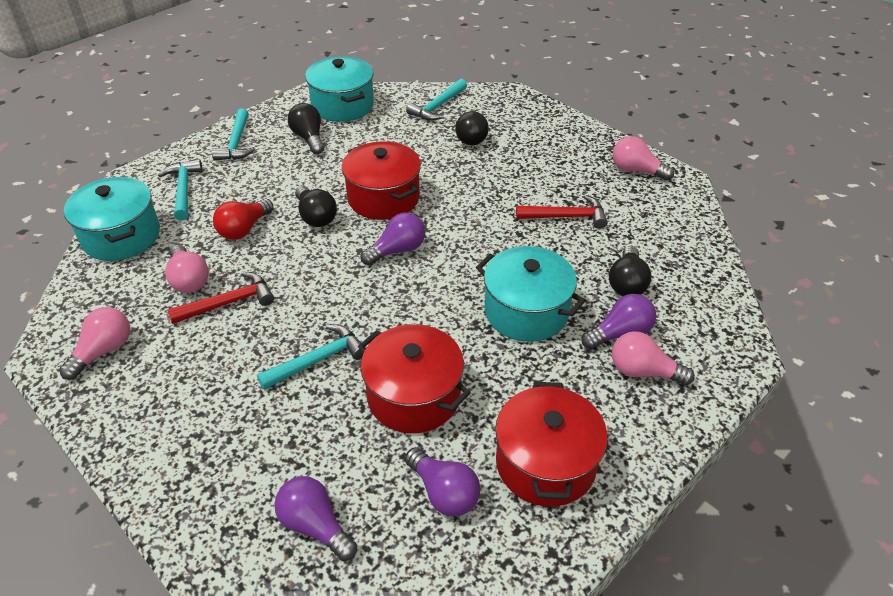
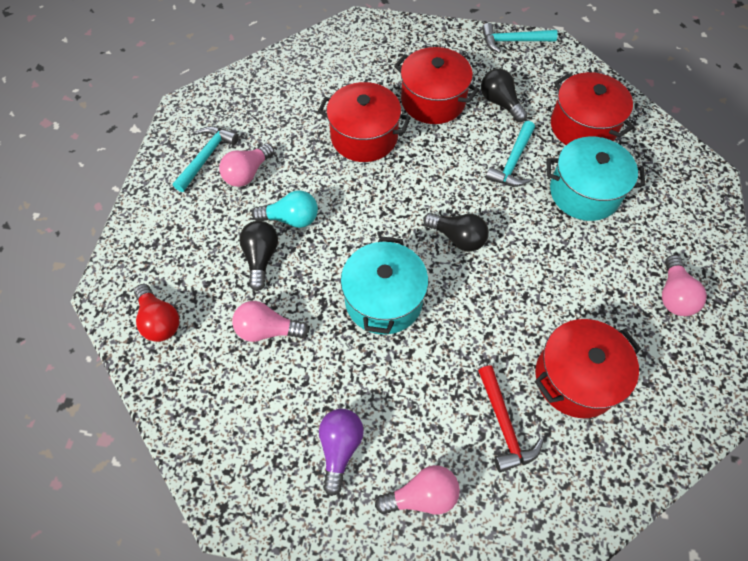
black light bulb: 4 -> 3
purple light bulb: 4 -> 1
red hammer: 2 -> 1
red pot: 3 -> 4
turquoise hammer: 4 -> 3
turquoise light bulb: 0 -> 1
turquoise pot: 3 -> 2

